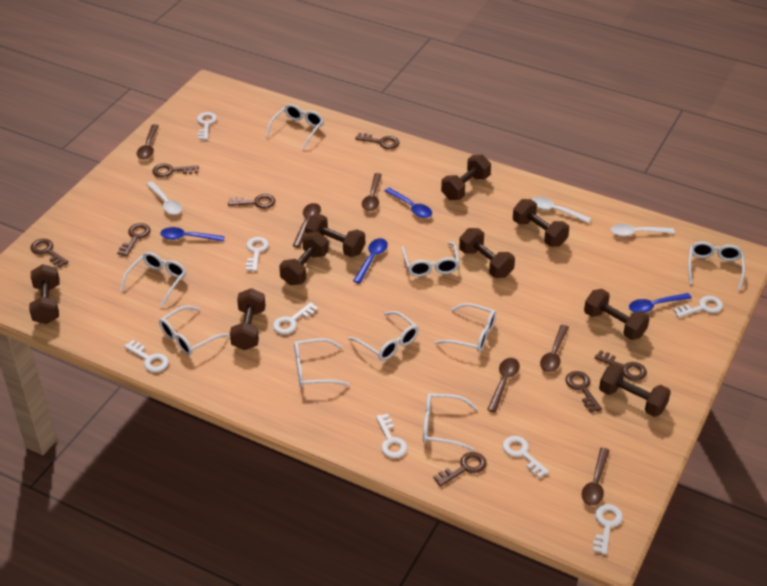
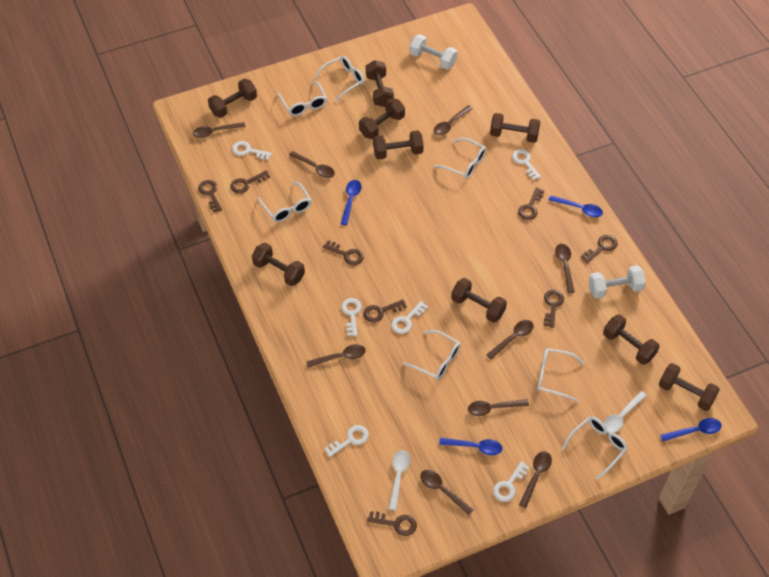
brown spoon: 6 -> 9
white dumbbell: 0 -> 2
white glasses: 9 -> 7
white key: 8 -> 6
white spoon: 3 -> 2

